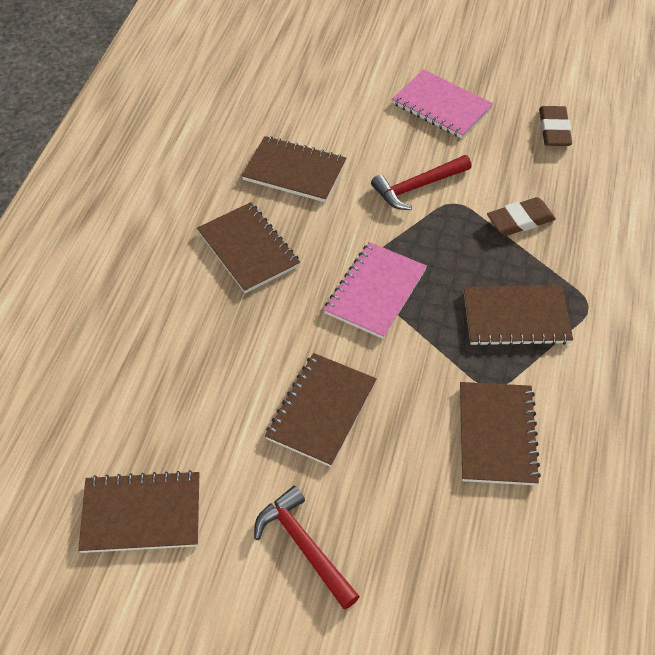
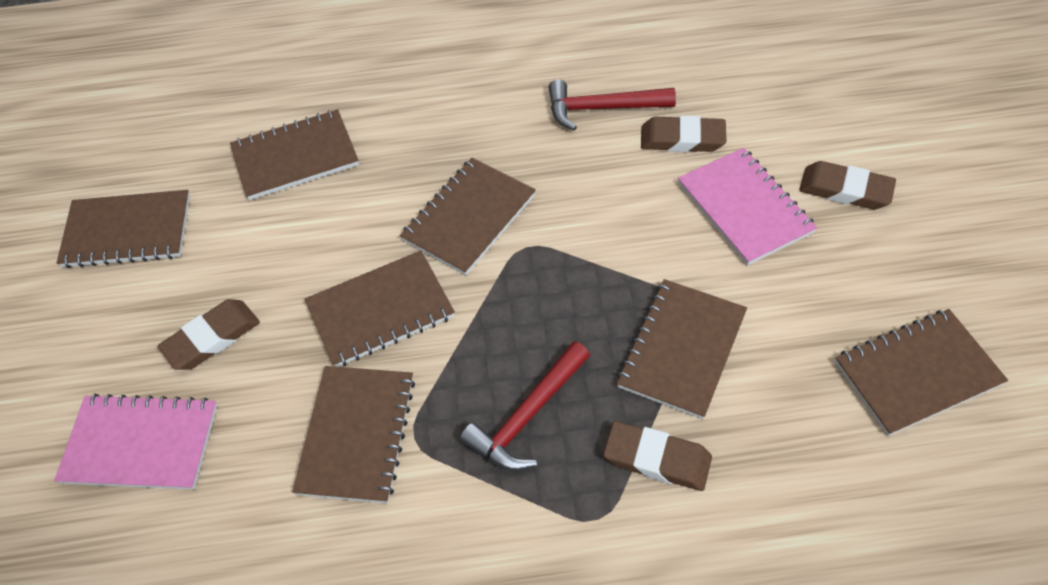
brown eraser: 2 -> 4
brown notebook: 6 -> 7

